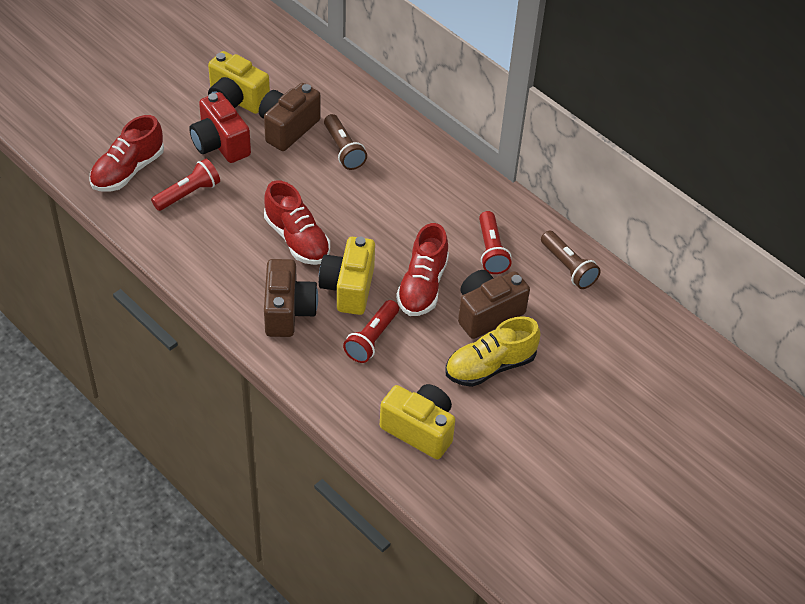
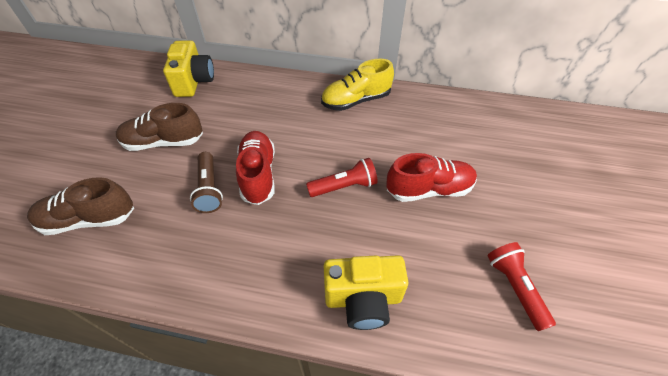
brown camera: 3 -> 0
brown flashlight: 2 -> 1
brown shoe: 0 -> 2
red camera: 1 -> 0
red flashlight: 3 -> 2
red shoe: 3 -> 2
yellow camera: 3 -> 2

